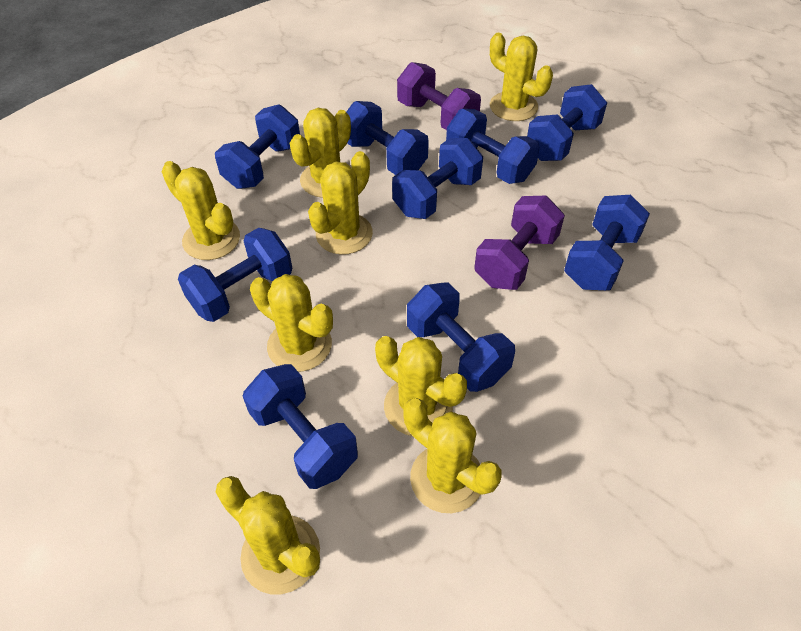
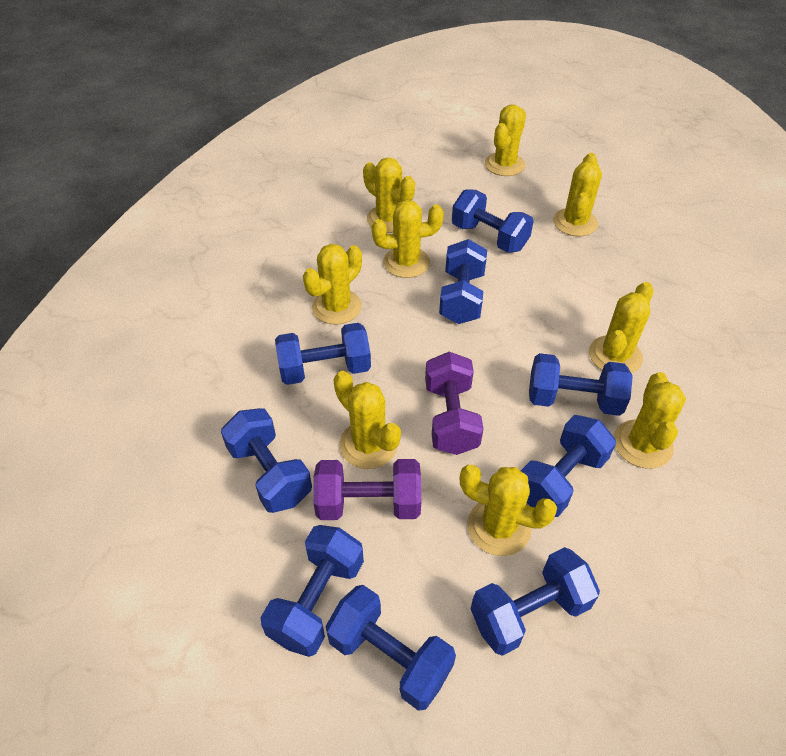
yellow cactus: 8 -> 9

